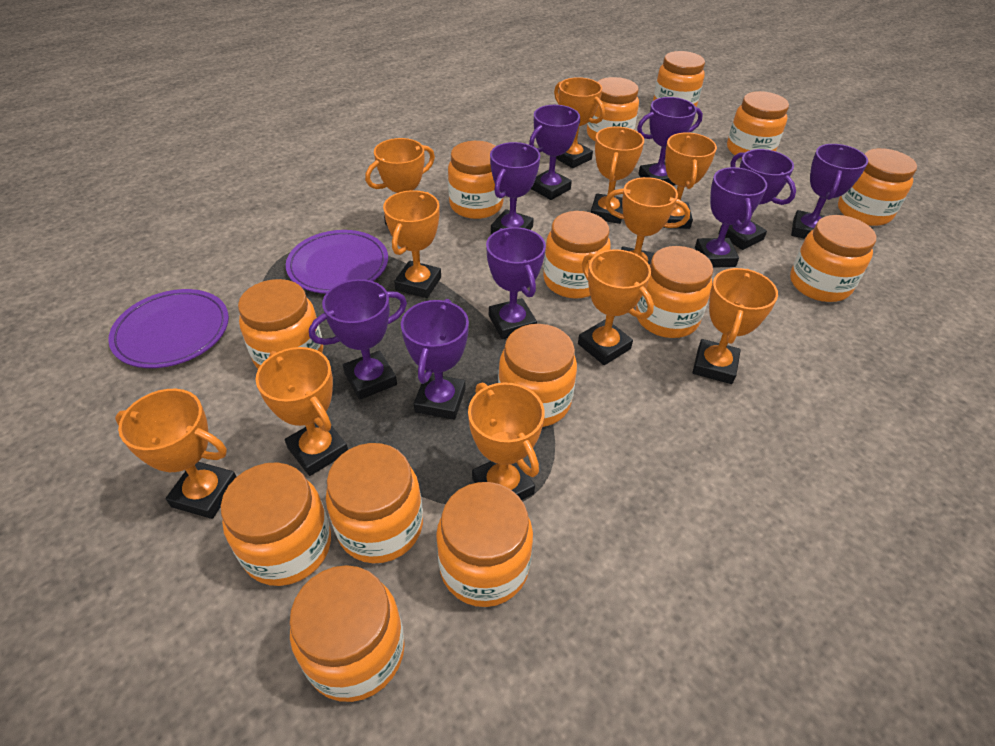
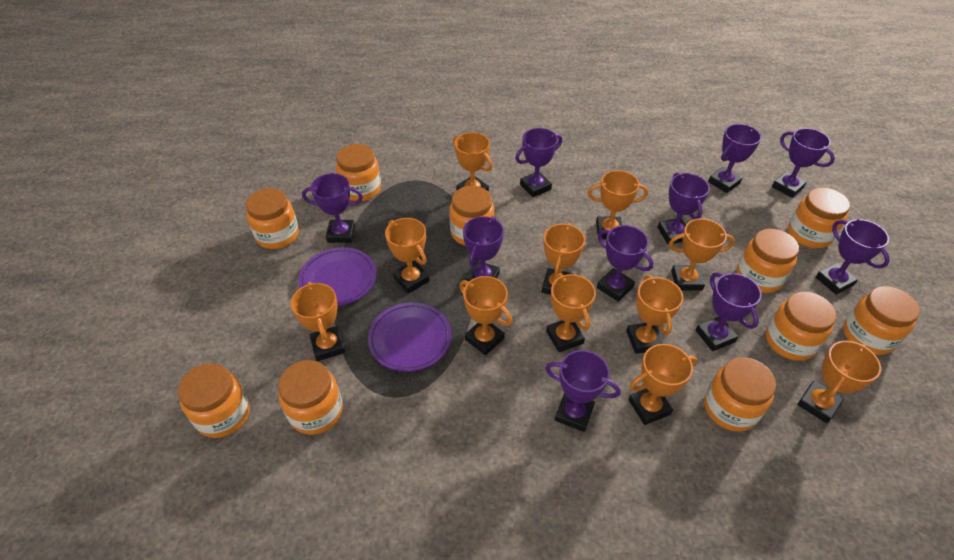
orange jar: 14 -> 10
purple trophy: 9 -> 10

